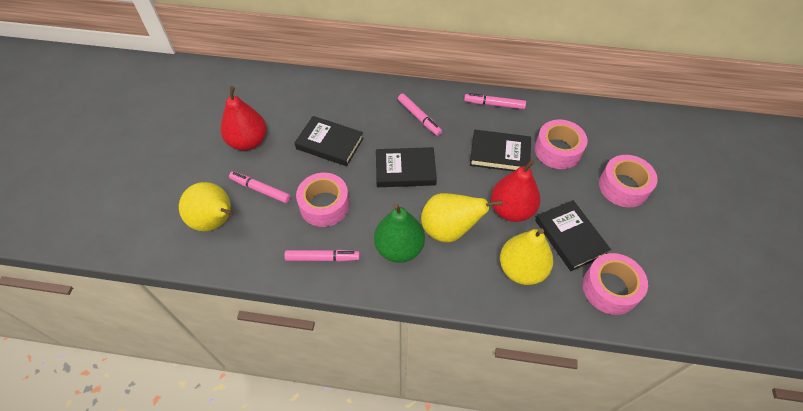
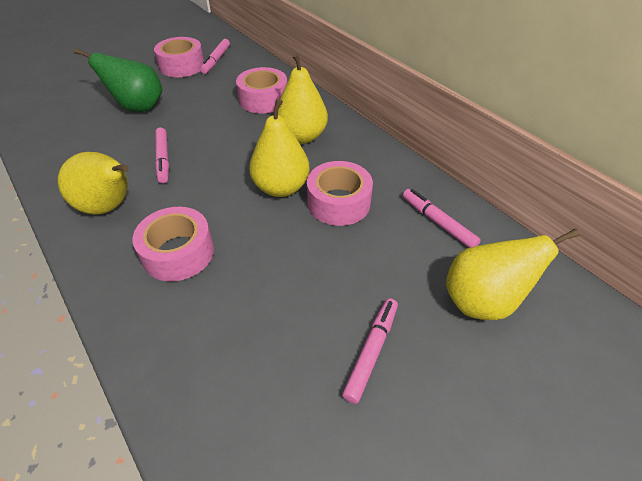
black book: 4 -> 0
red pear: 2 -> 0
yellow pear: 3 -> 4

